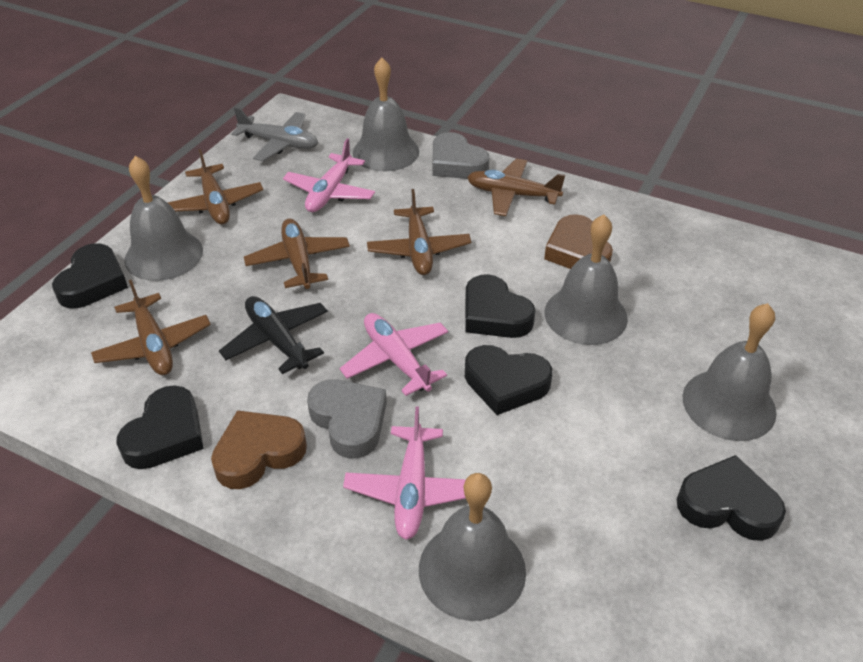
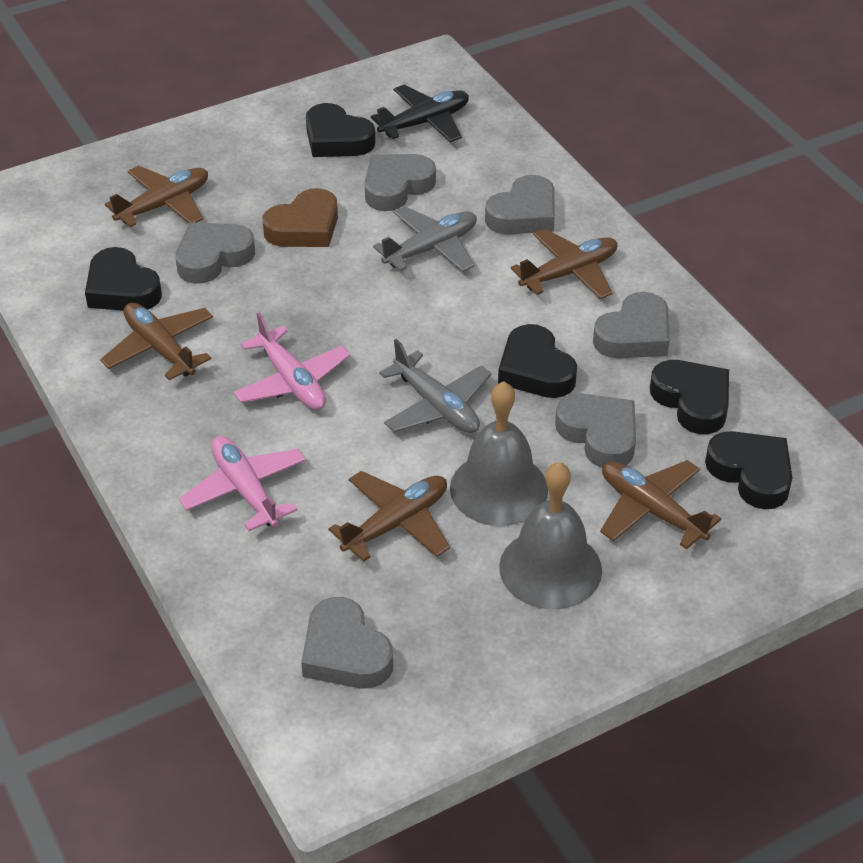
brown heart: 2 -> 1
grey bell: 5 -> 2
grey heart: 2 -> 6
grey plane: 1 -> 2
pink plane: 3 -> 2

